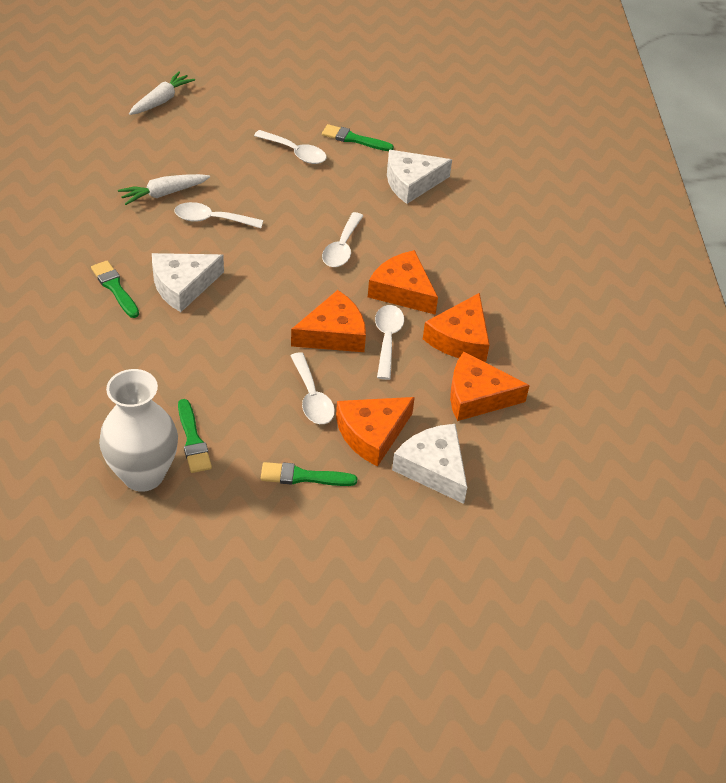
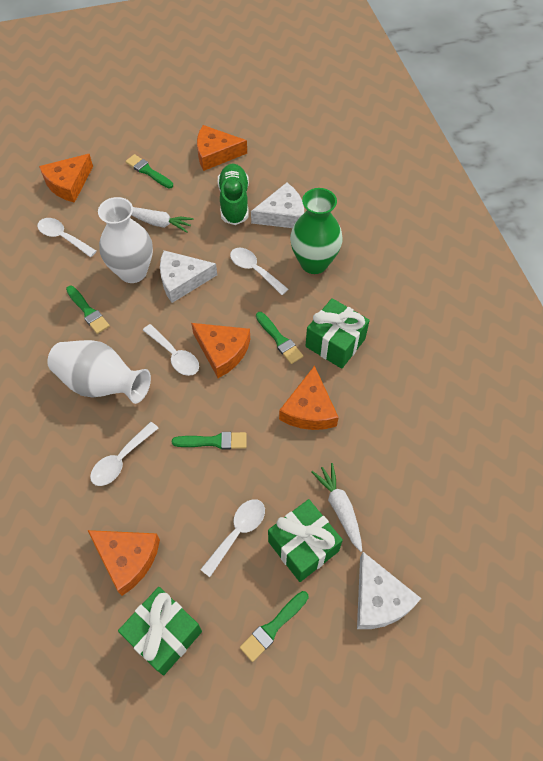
green brush: 4 -> 5
green gift: 0 -> 3
green shoe: 0 -> 1
green vase: 0 -> 1
white vase: 1 -> 2

